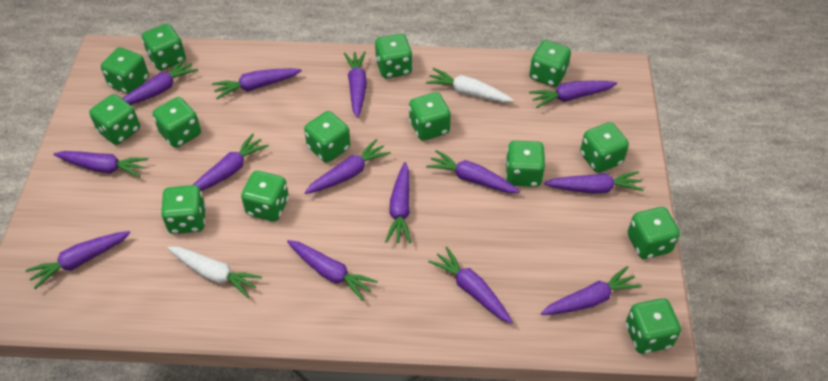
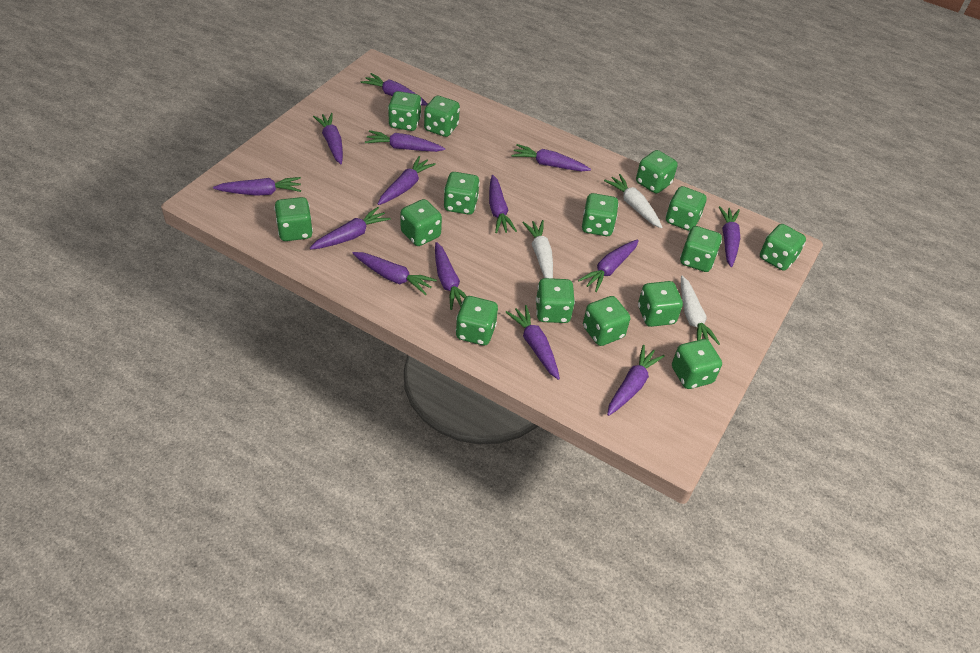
green dice: 14 -> 15
white carrot: 2 -> 3

